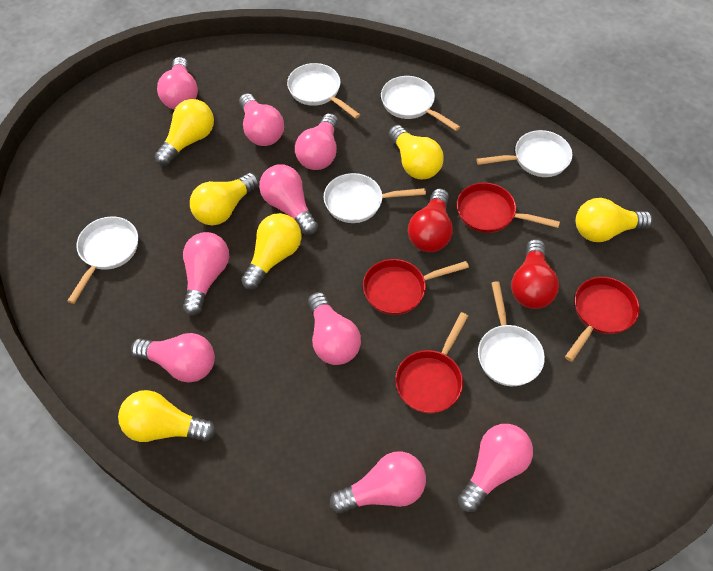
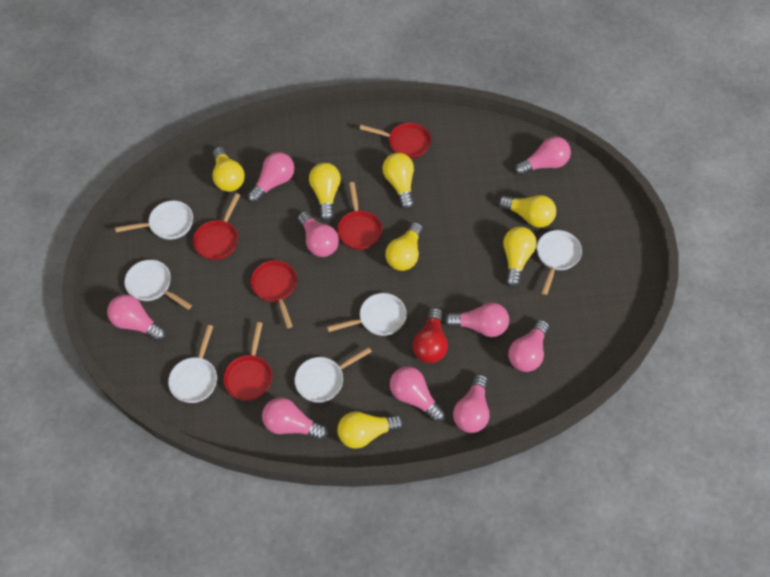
red light bulb: 2 -> 1
red pan: 4 -> 5
yellow light bulb: 6 -> 7

